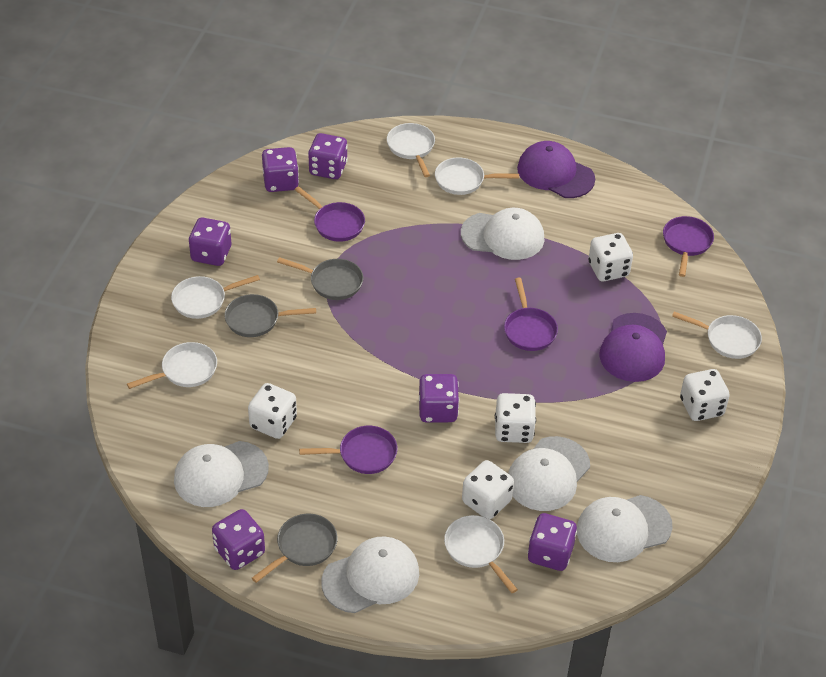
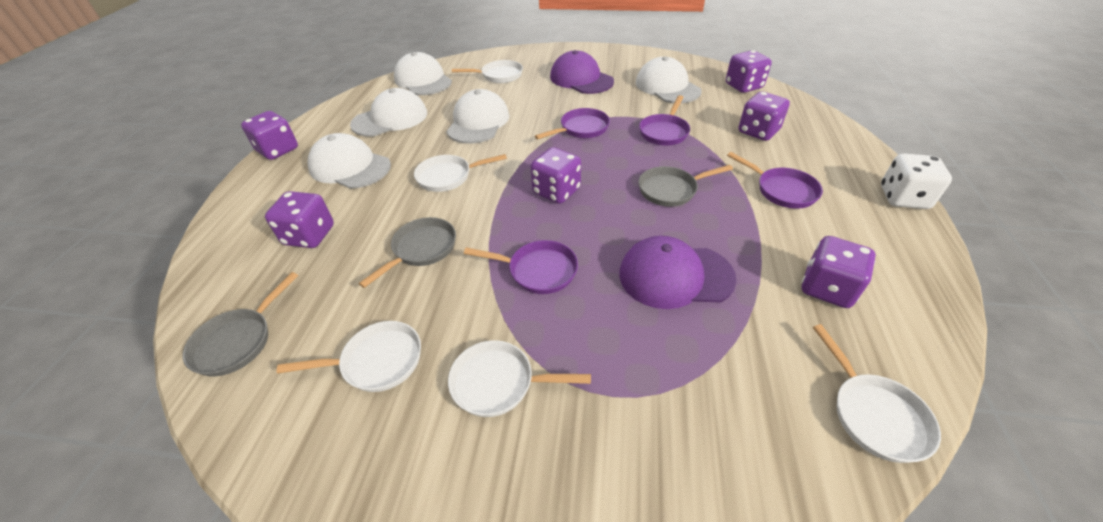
white dice: 5 -> 1
white pan: 6 -> 5

